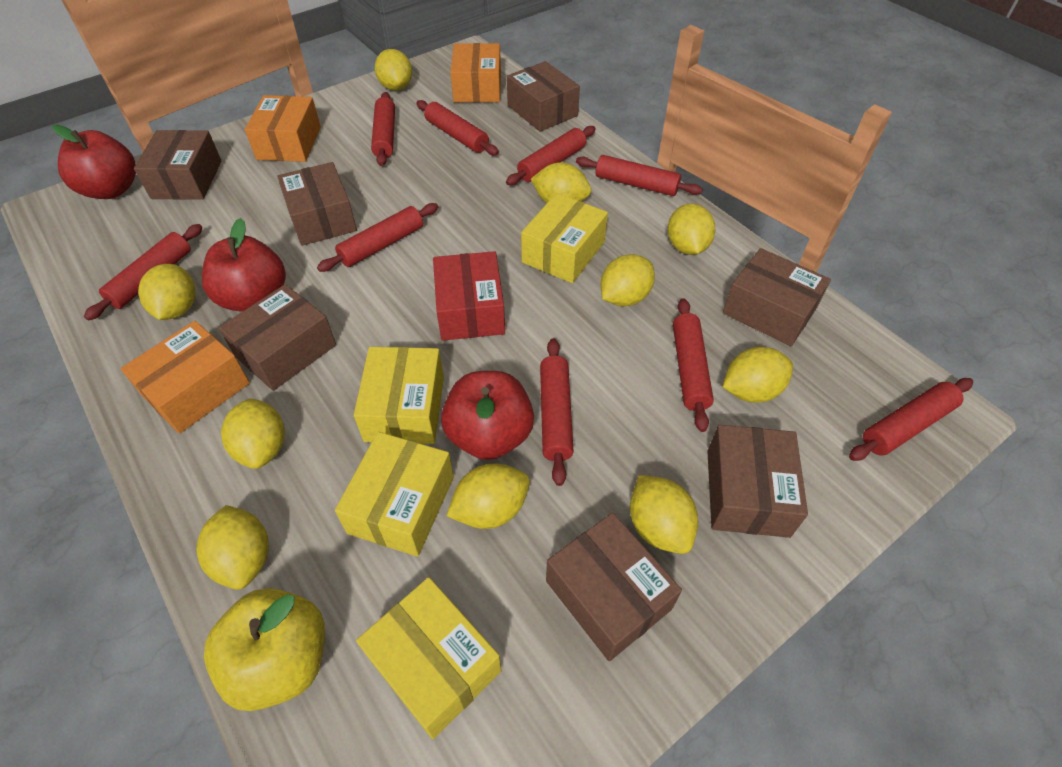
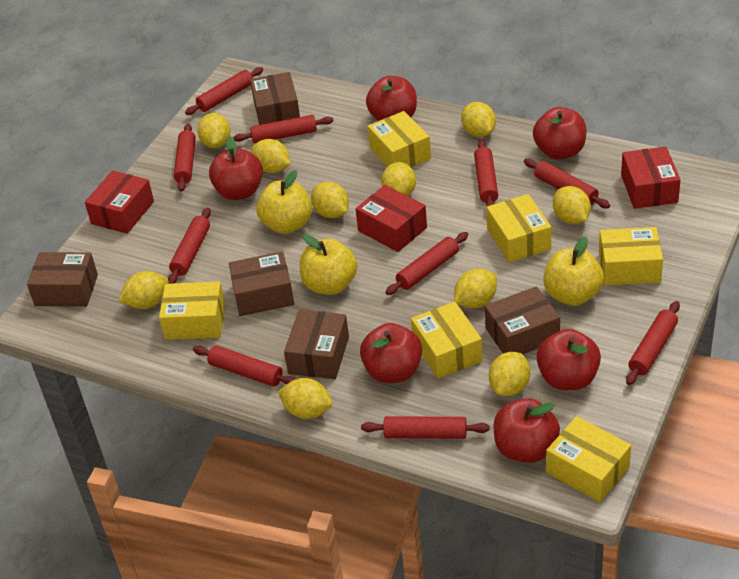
brown box: 7 -> 5
orange box: 3 -> 0
red apple: 3 -> 6
red box: 1 -> 3
red rolling pin: 9 -> 10
yellow apple: 1 -> 3
yellow box: 4 -> 6

